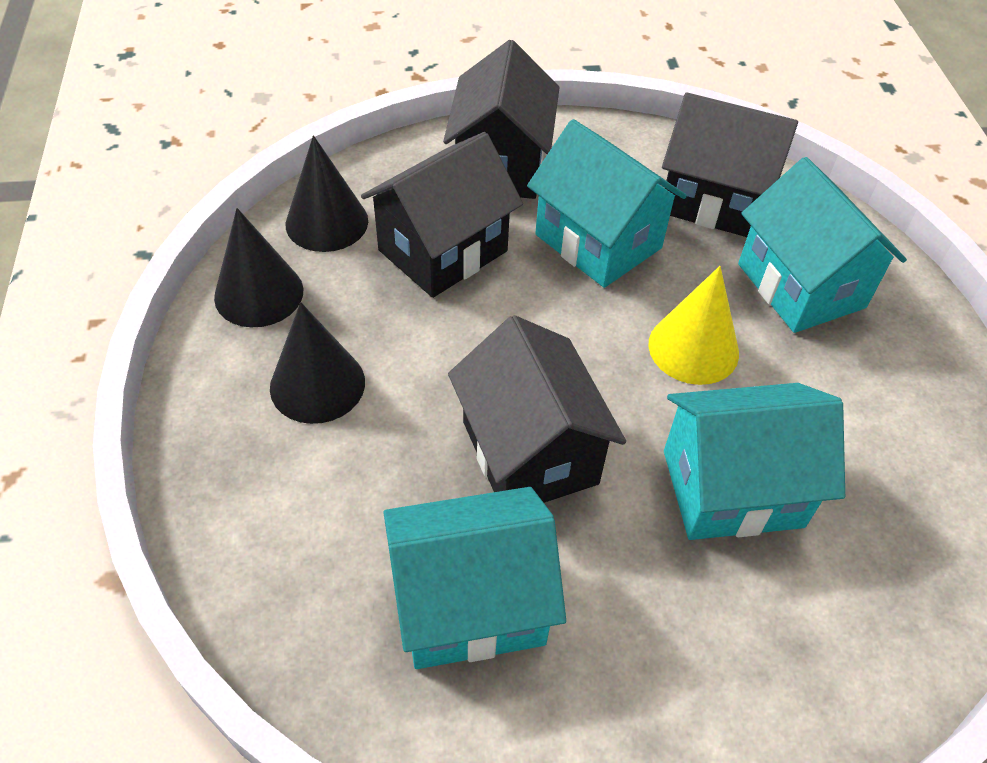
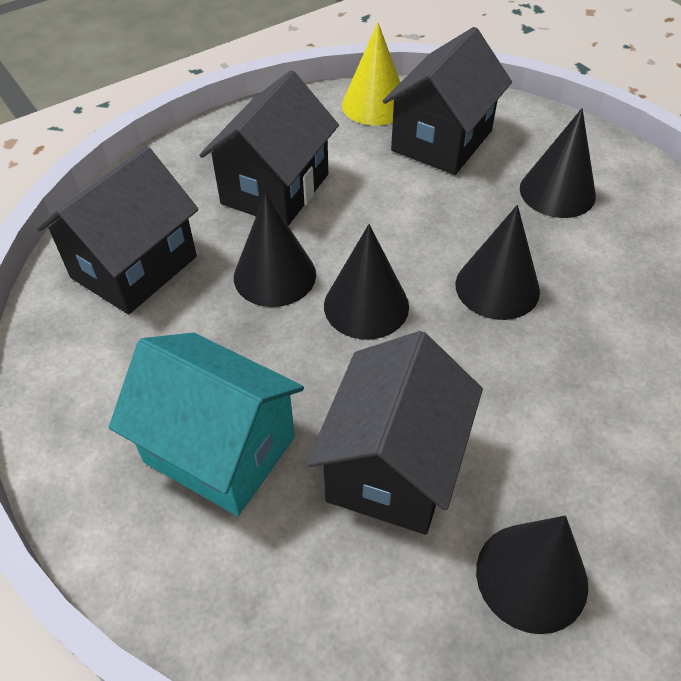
black cone: 3 -> 5
turquoise house: 4 -> 1

